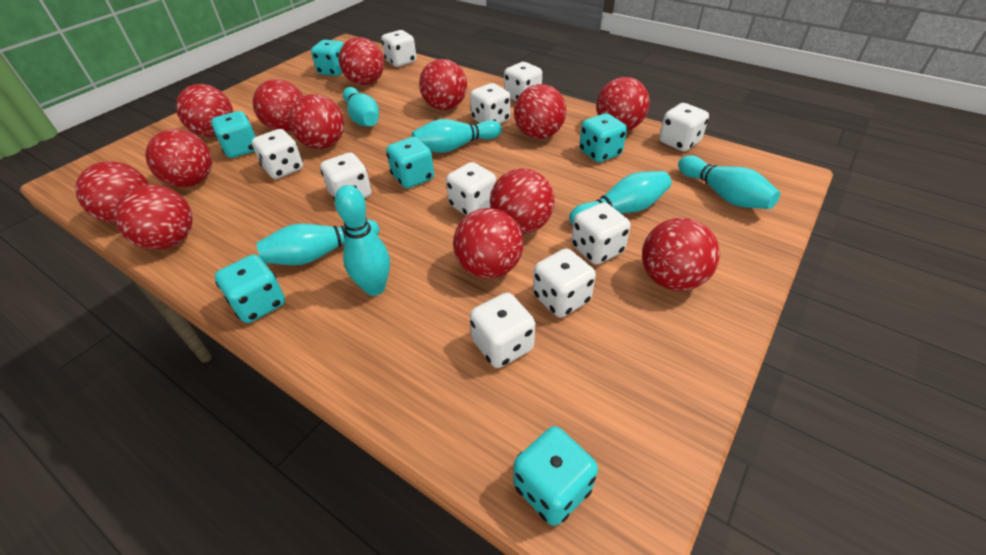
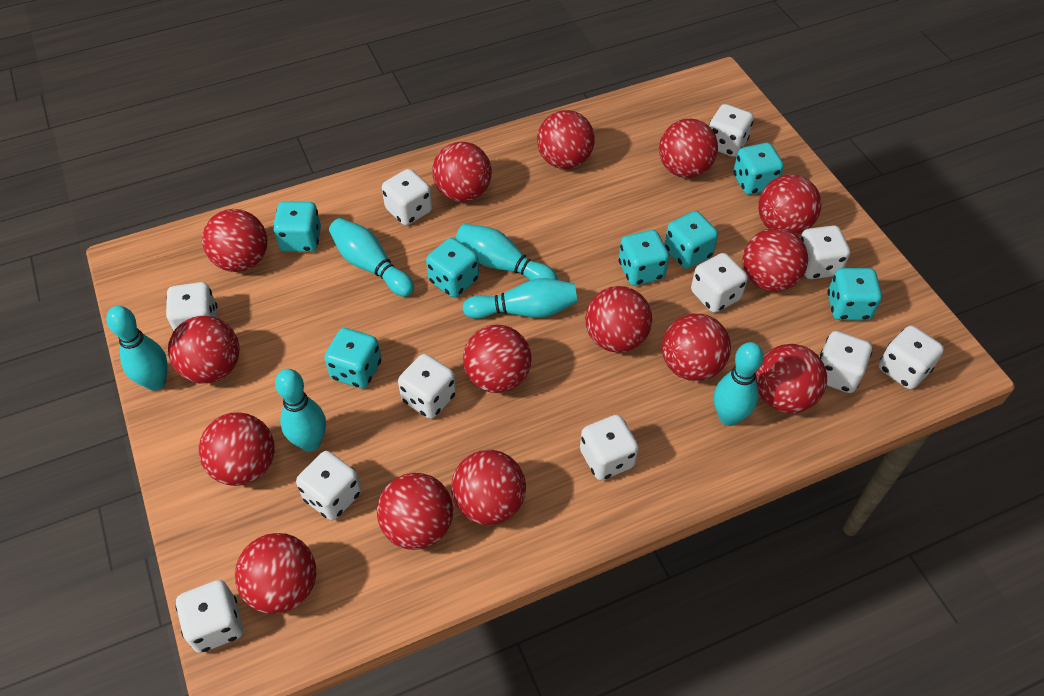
red ball: 13 -> 15
turquoise dice: 6 -> 7
white dice: 10 -> 11

